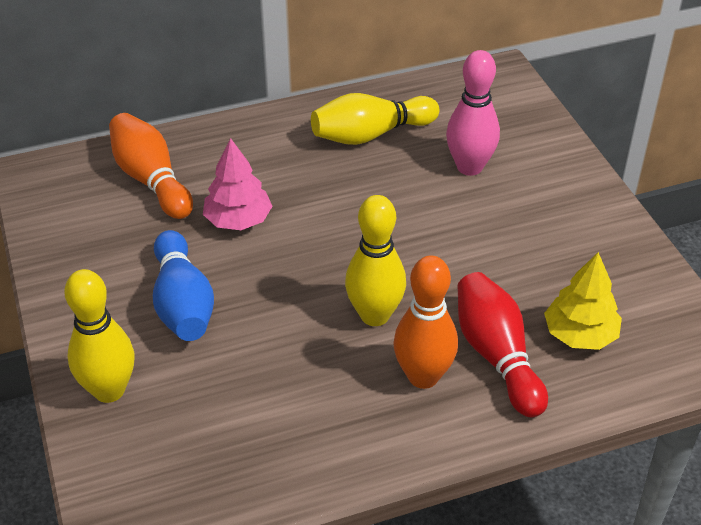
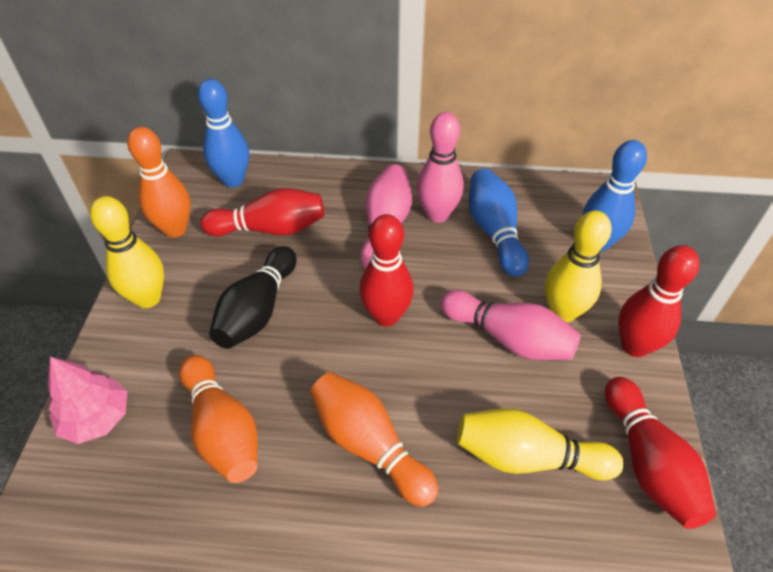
black bowling pin: 0 -> 1
blue bowling pin: 1 -> 3
orange bowling pin: 2 -> 3
pink bowling pin: 1 -> 3
red bowling pin: 1 -> 4
yellow tree: 1 -> 0

